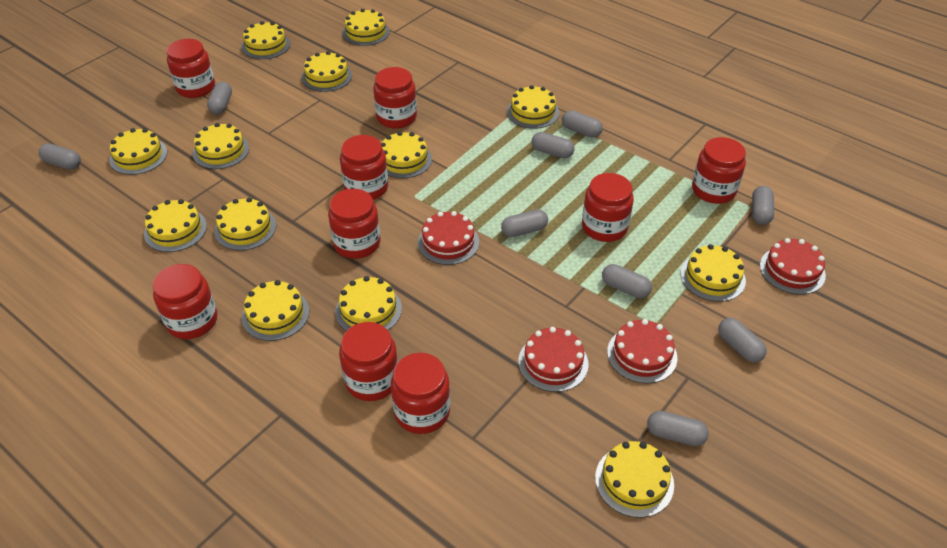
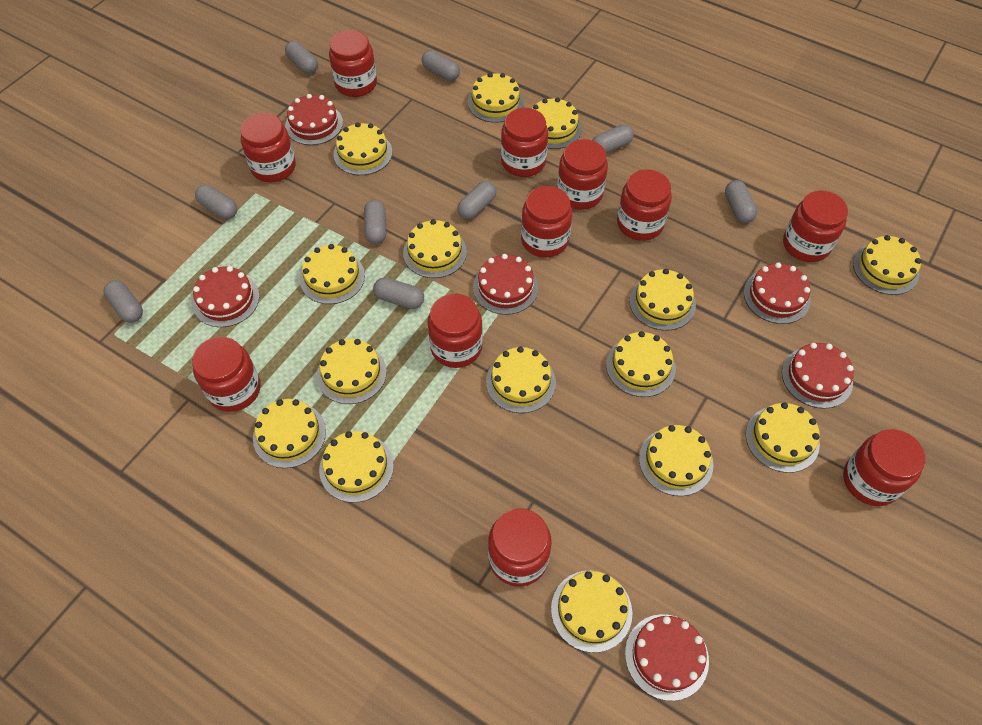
red cake: 4 -> 6
red jar: 9 -> 11
yellow cake: 13 -> 15

